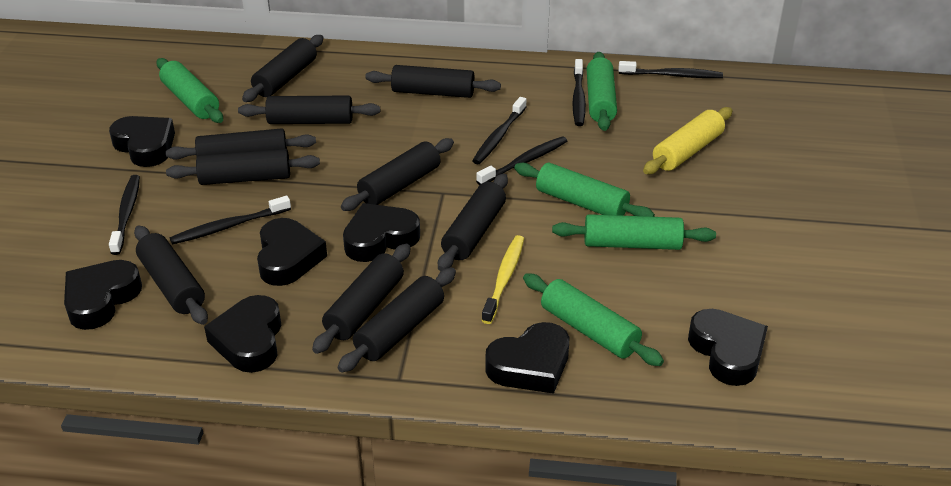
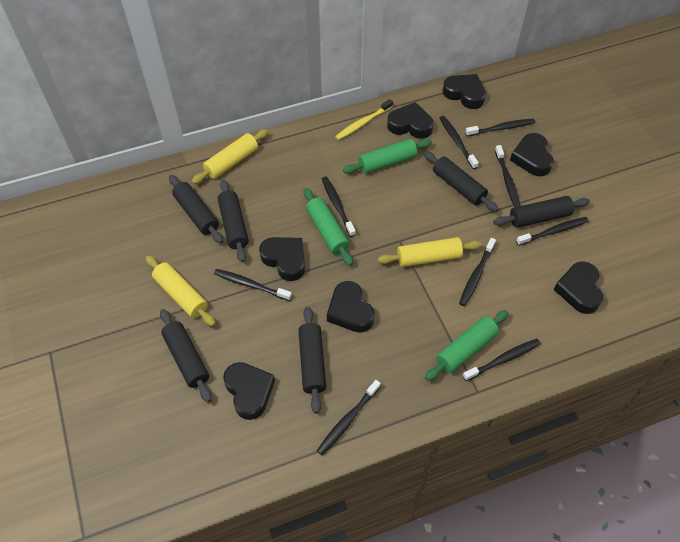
black rolling pin: 10 -> 6
black toothbrush: 6 -> 9
green rolling pin: 5 -> 3
yellow rolling pin: 1 -> 3

